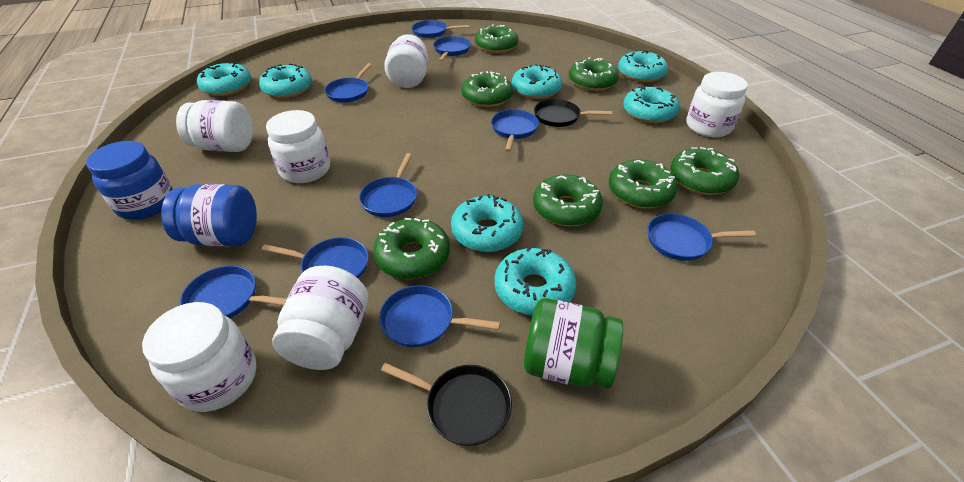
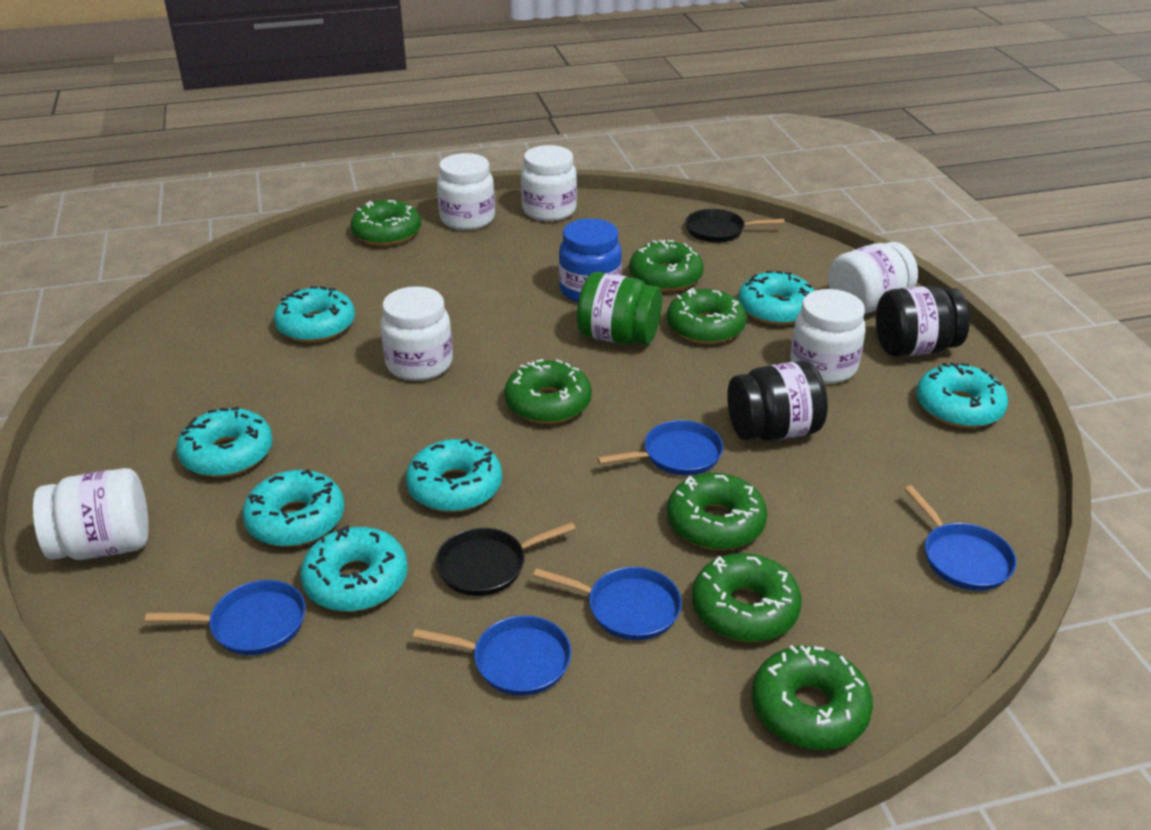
black jar: 0 -> 2
blue jar: 2 -> 1
blue pan: 9 -> 5

